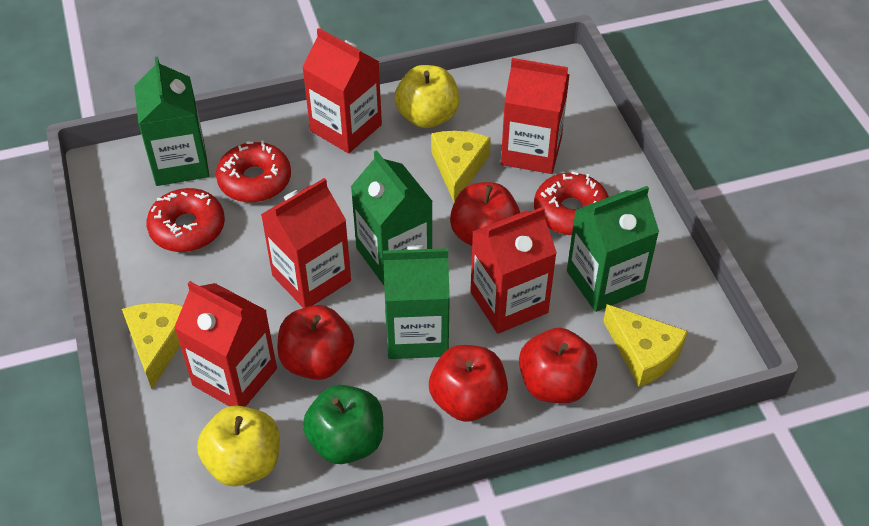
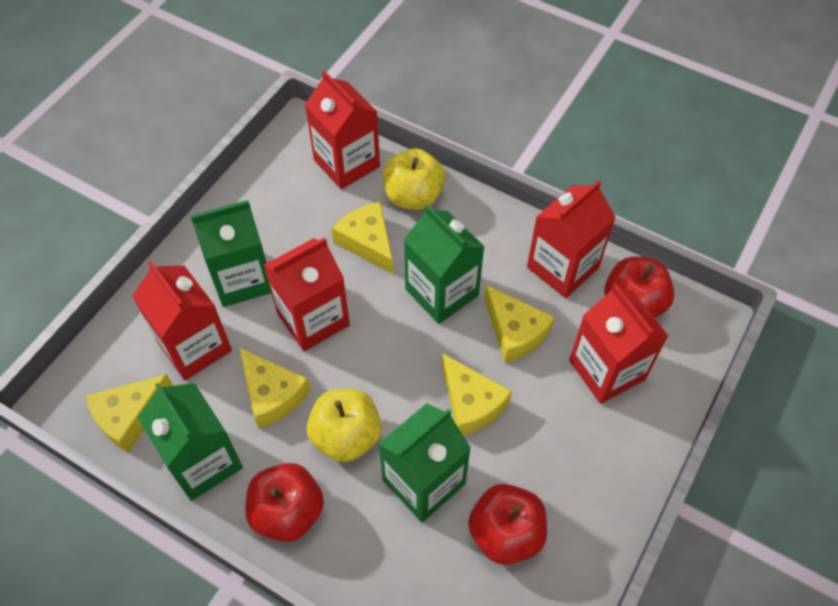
green apple: 1 -> 0
red apple: 4 -> 3
red donut: 3 -> 0
yellow cheese: 3 -> 5

